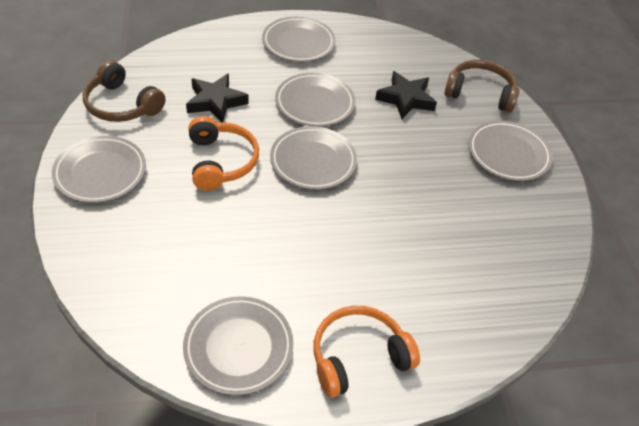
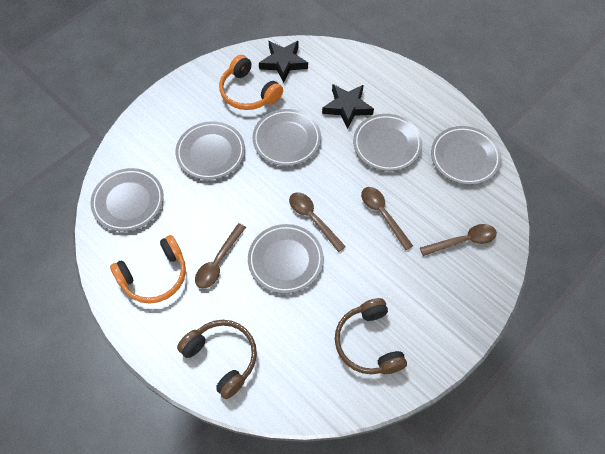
brown spoon: 0 -> 4

